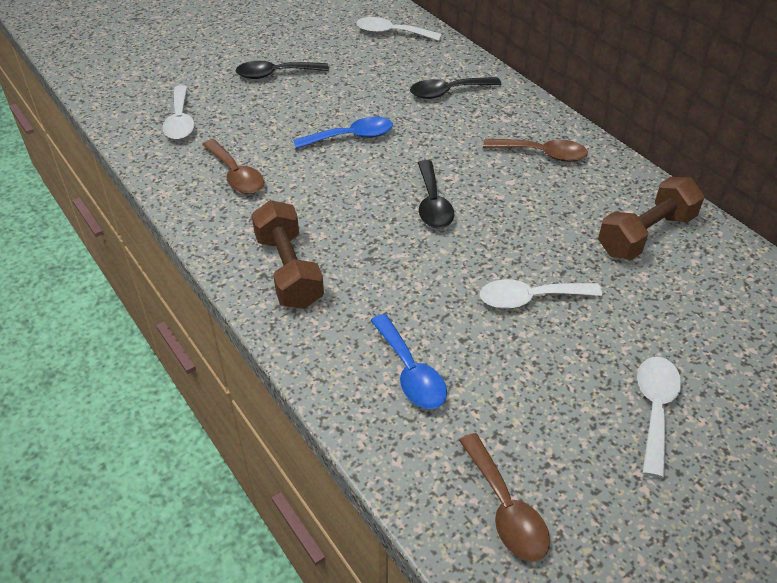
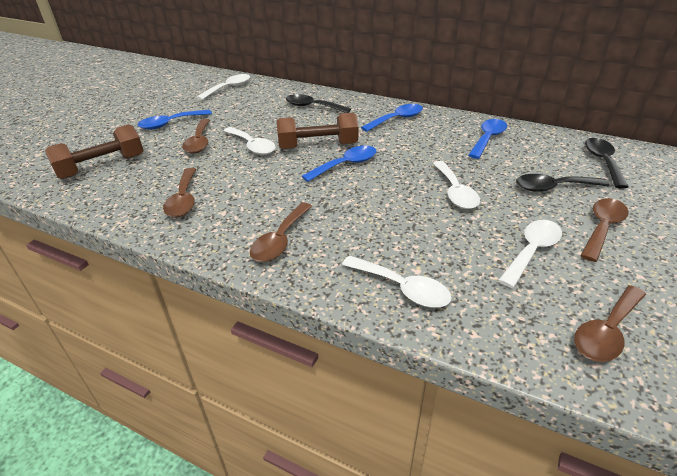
blue spoon: 2 -> 4
brown spoon: 3 -> 5
white spoon: 4 -> 5

